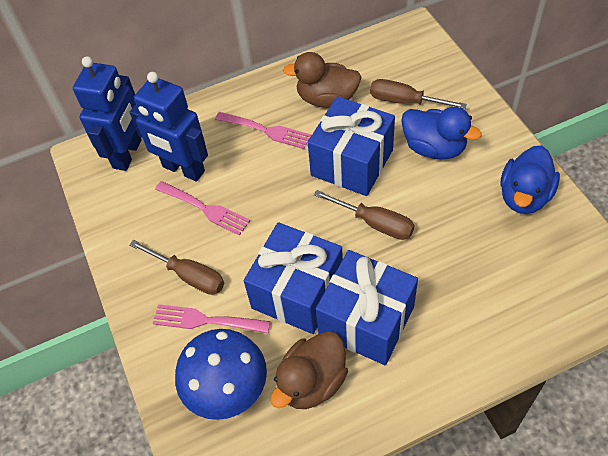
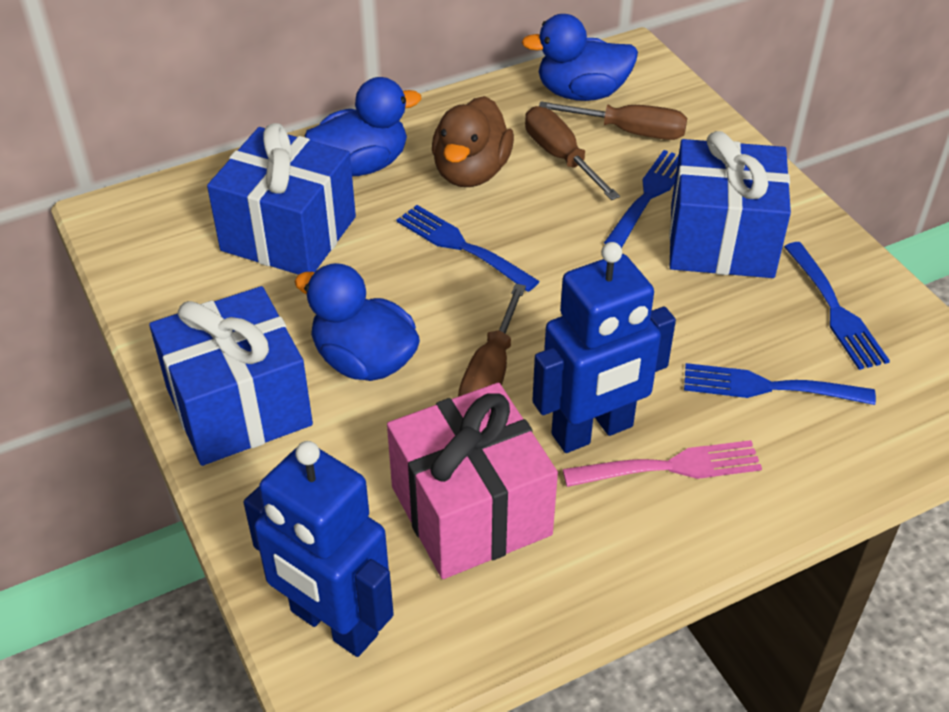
blue duck: 2 -> 3
blue fork: 0 -> 4
blue mushroom: 1 -> 0
brown duck: 2 -> 1
pink fork: 3 -> 1
pink gift: 0 -> 1

